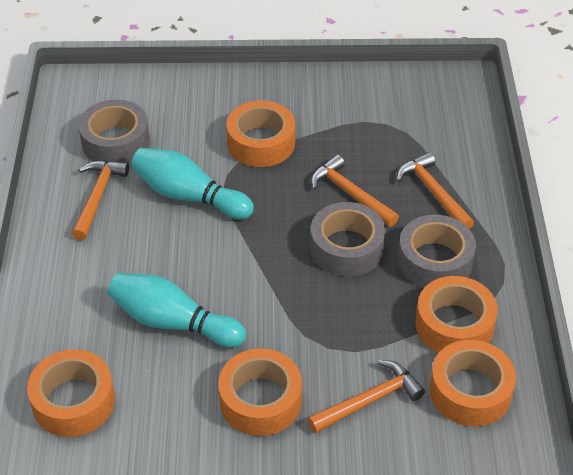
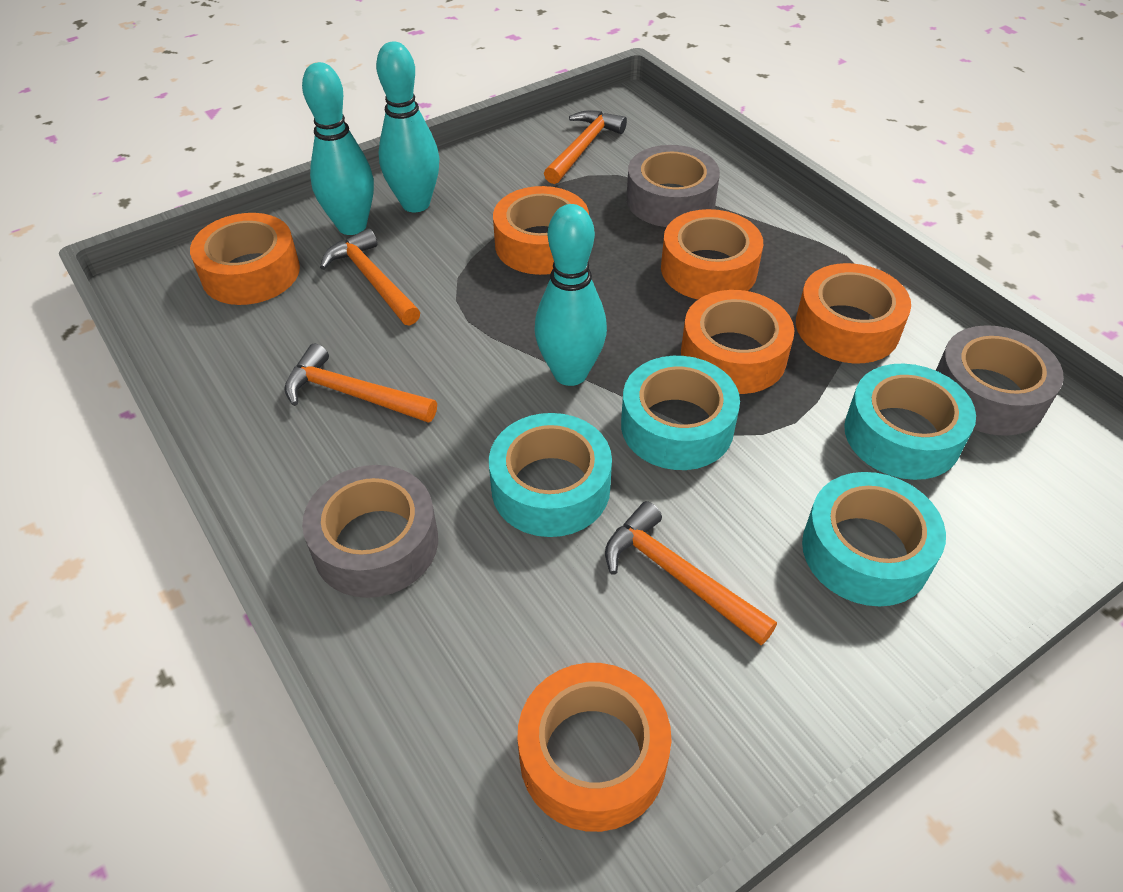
orange tape: 5 -> 6
turquoise bowling pin: 2 -> 3
turquoise tape: 0 -> 4

